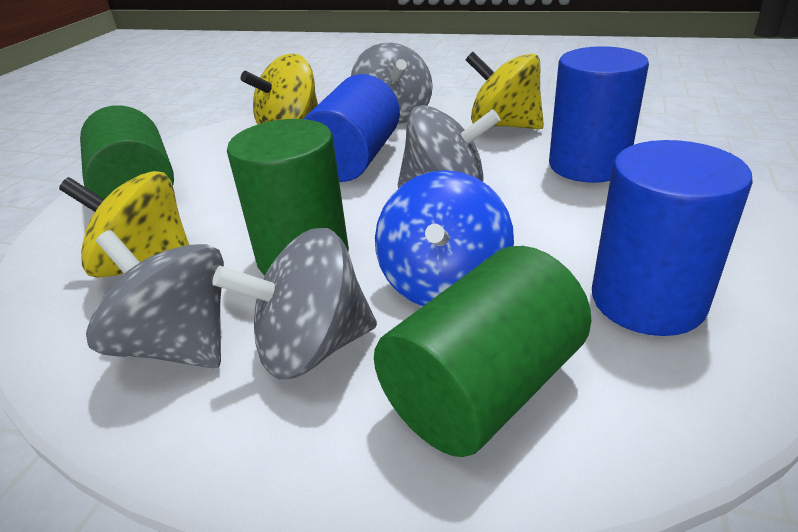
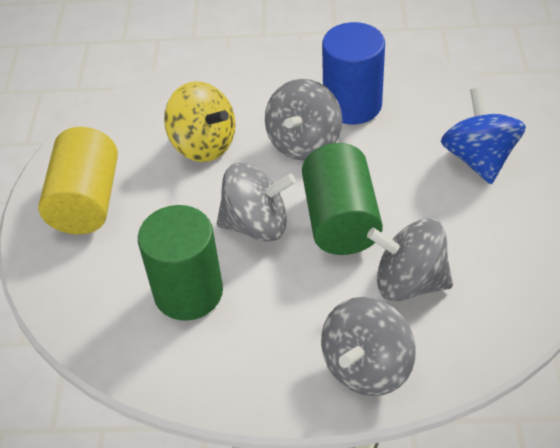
blue cylinder: 3 -> 1
green cylinder: 3 -> 2
yellow cylinder: 0 -> 1
yellow spinning top: 3 -> 1

